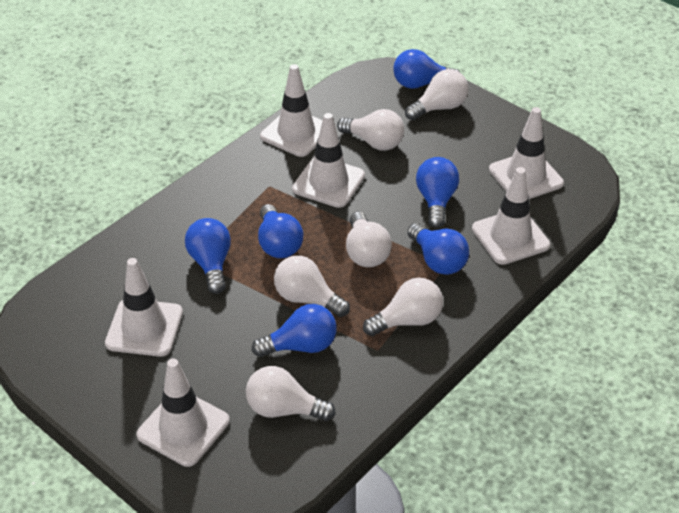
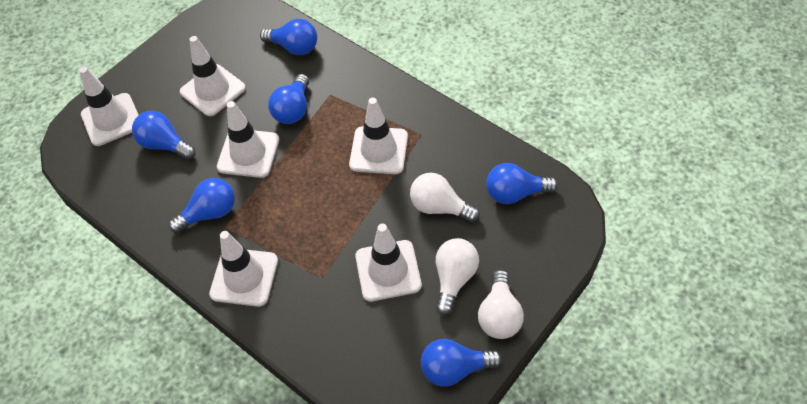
white light bulb: 6 -> 3

